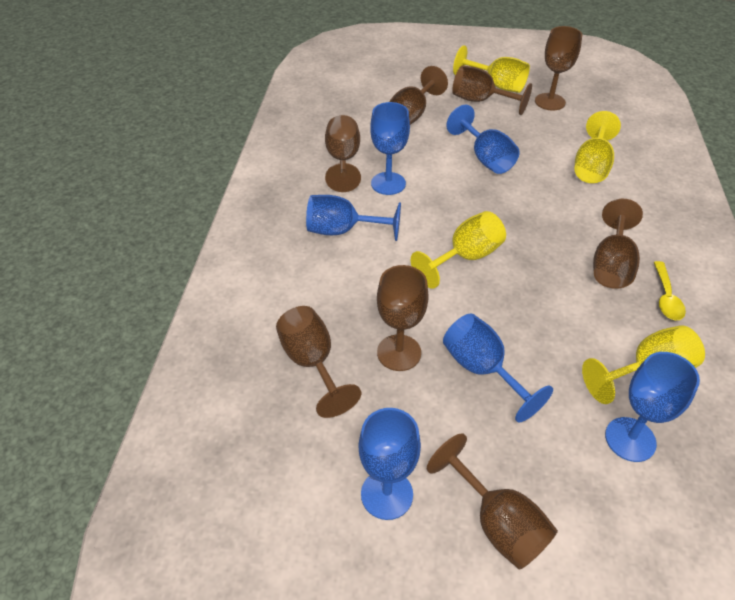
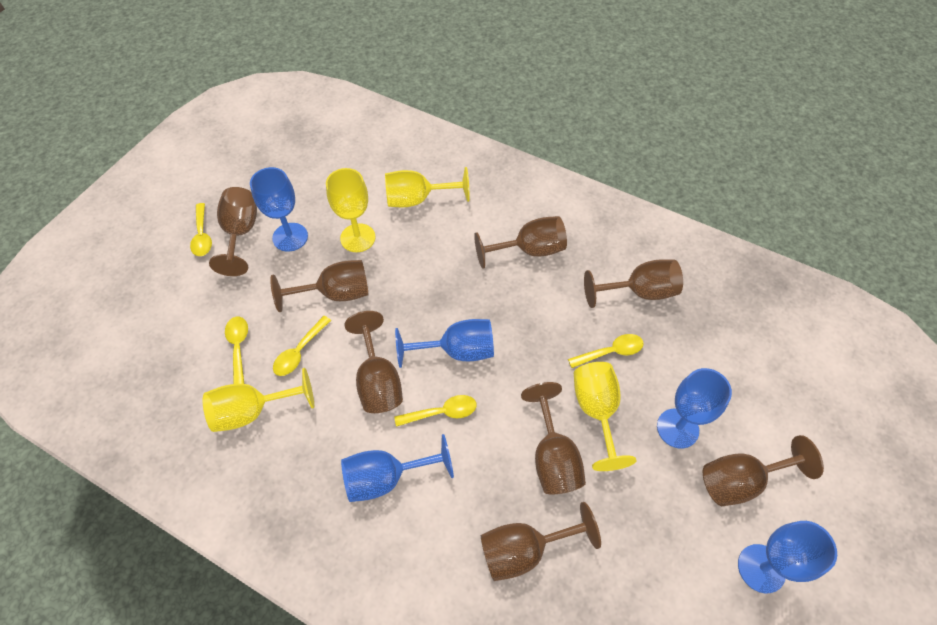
blue goblet: 6 -> 5
yellow spoon: 1 -> 5

